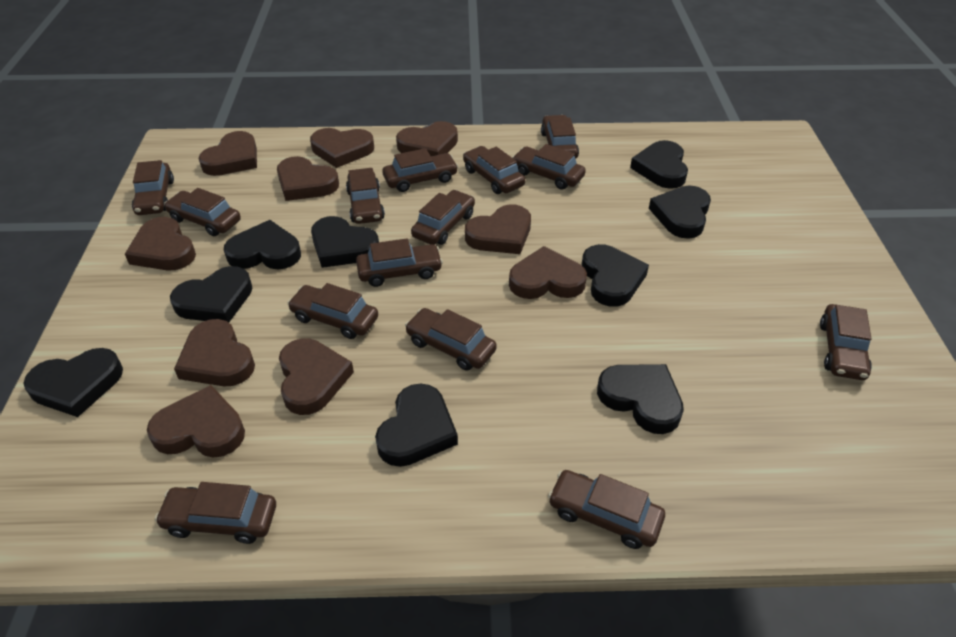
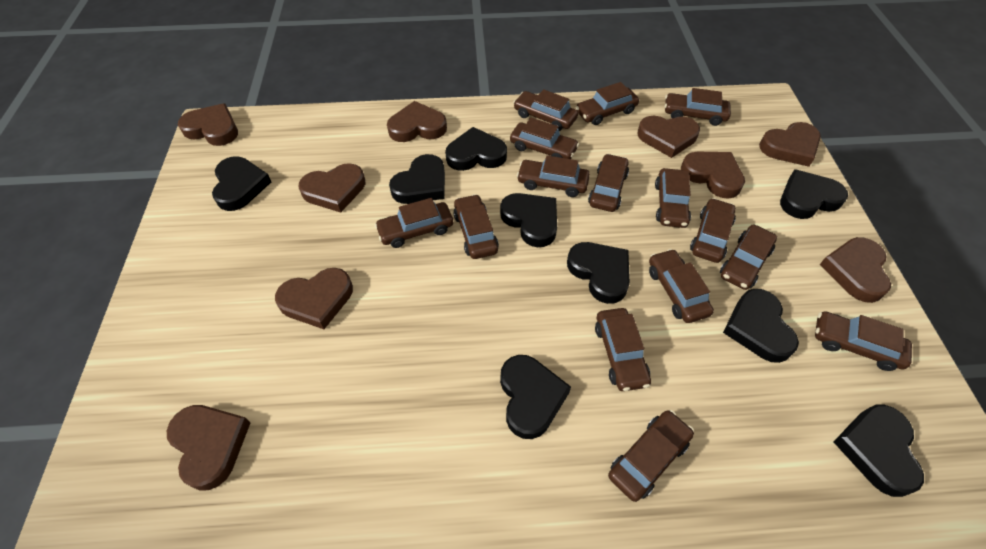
brown car: 14 -> 15
brown heart: 10 -> 9

